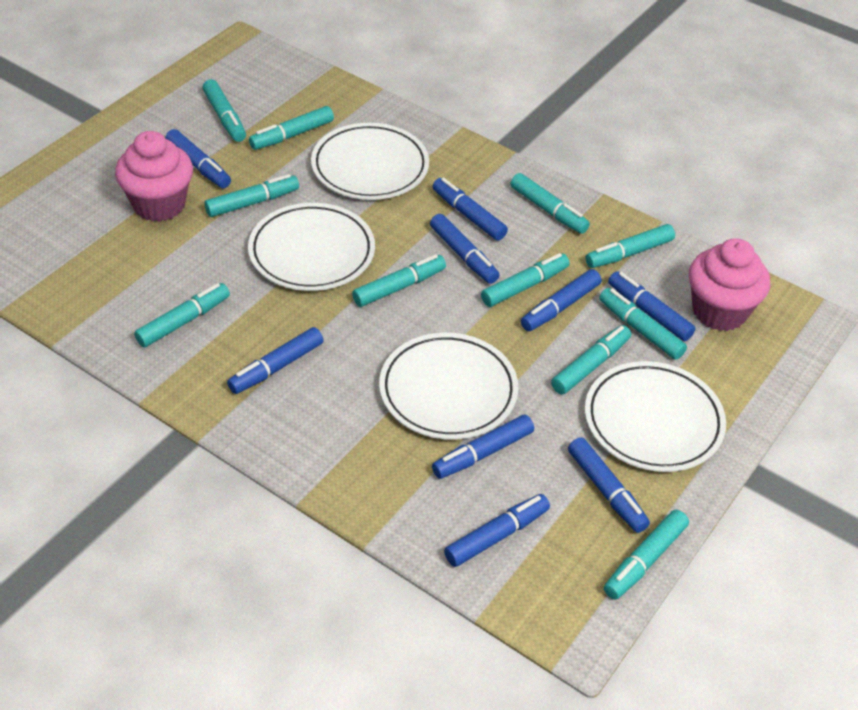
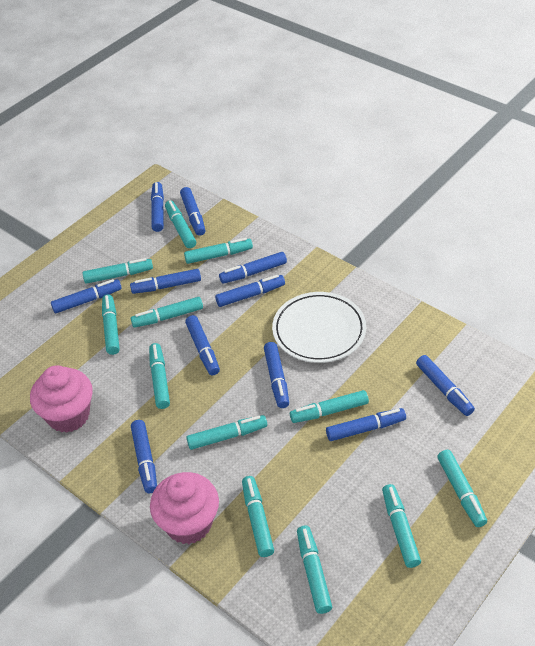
blue marker: 9 -> 11
turquoise marker: 11 -> 12
white plate: 4 -> 1

